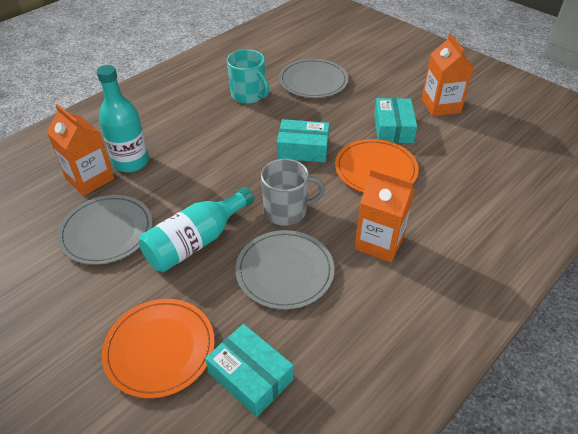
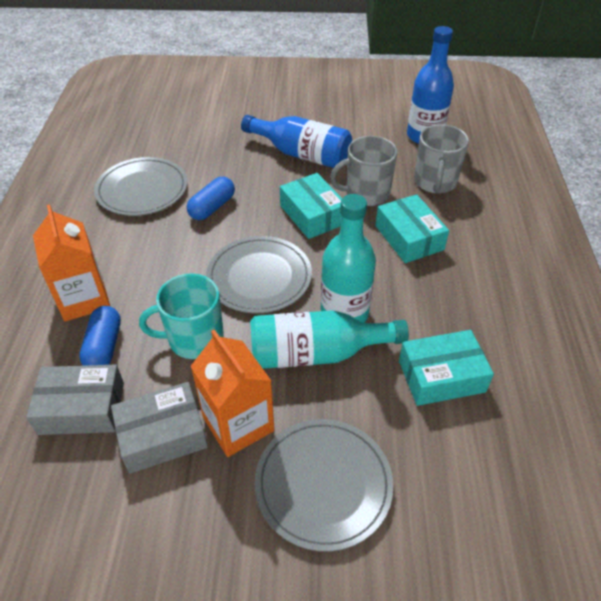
blue bottle: 0 -> 2
blue capsule: 0 -> 2
grey box: 0 -> 2
grey mug: 1 -> 2
orange carton: 3 -> 2
orange plate: 2 -> 0

